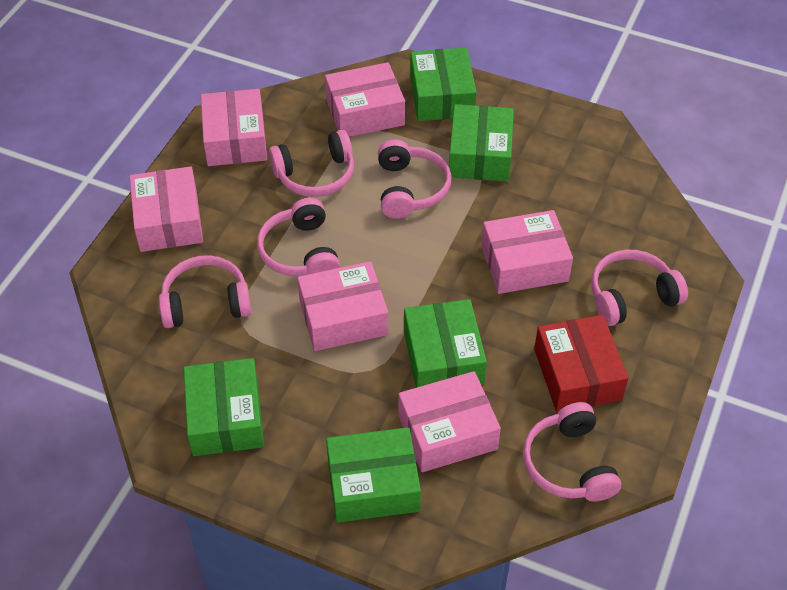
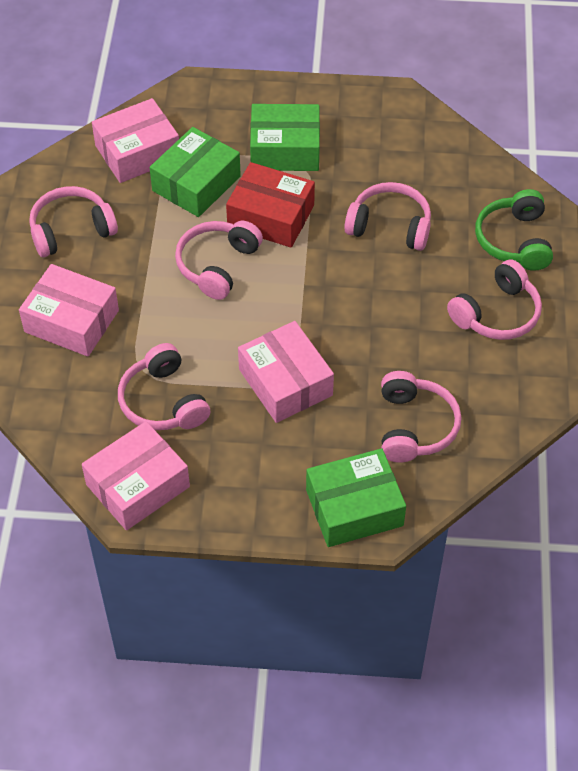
green box: 5 -> 3
green headphones: 0 -> 1
pink box: 6 -> 4

